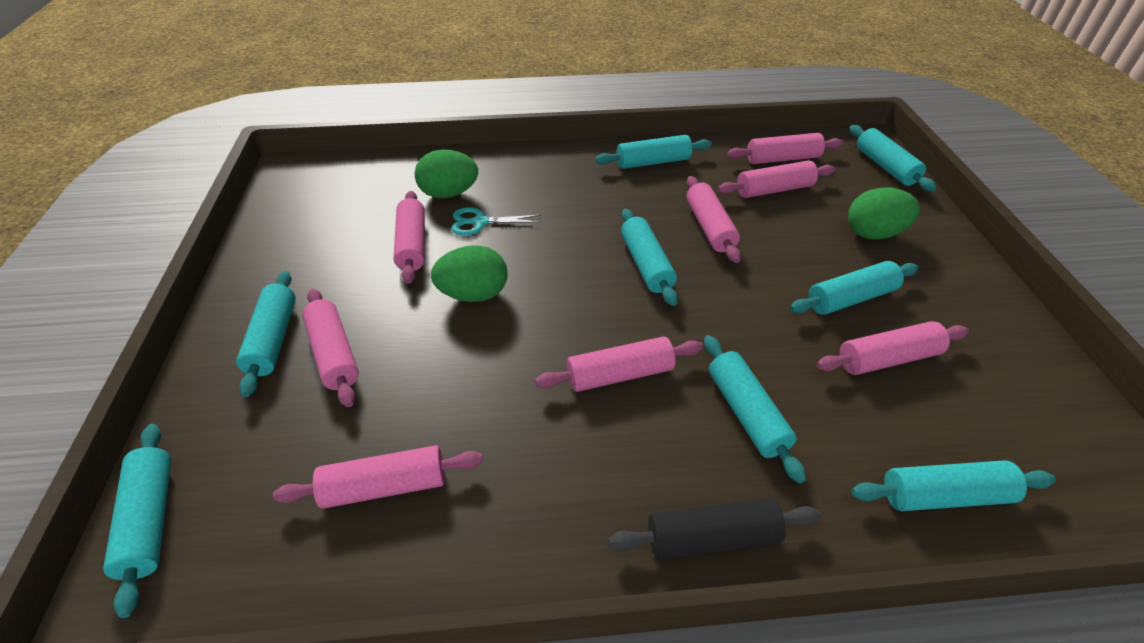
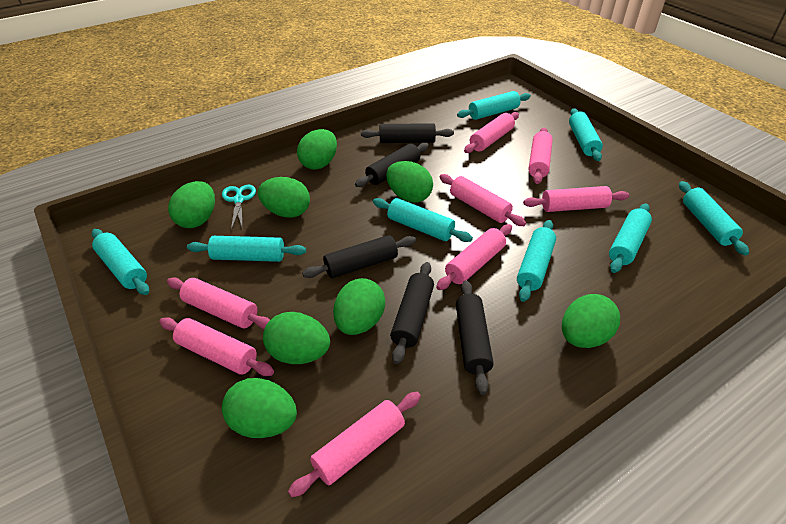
black rolling pin: 1 -> 5
green egg: 3 -> 8

